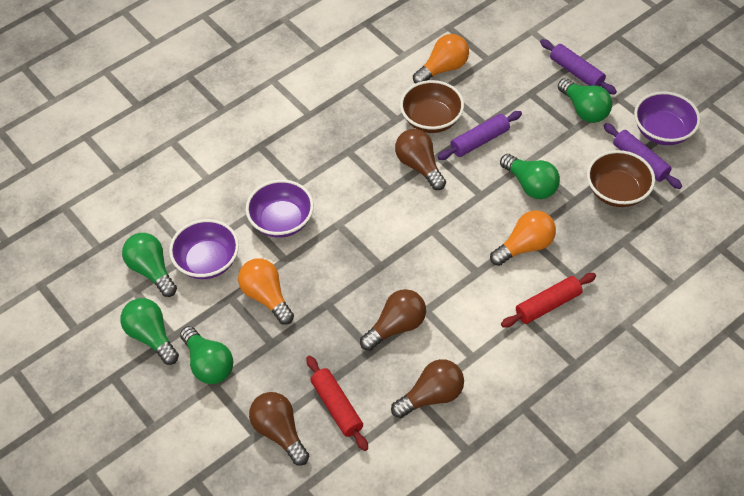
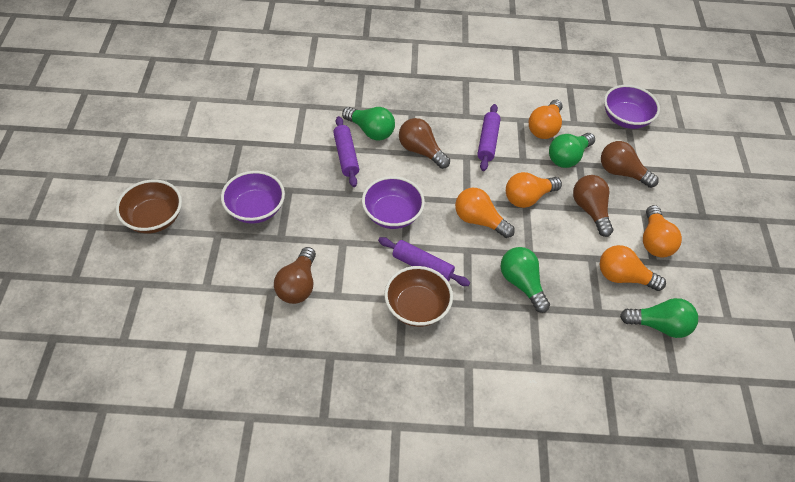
green light bulb: 5 -> 4
orange light bulb: 3 -> 5
red rolling pin: 2 -> 0

